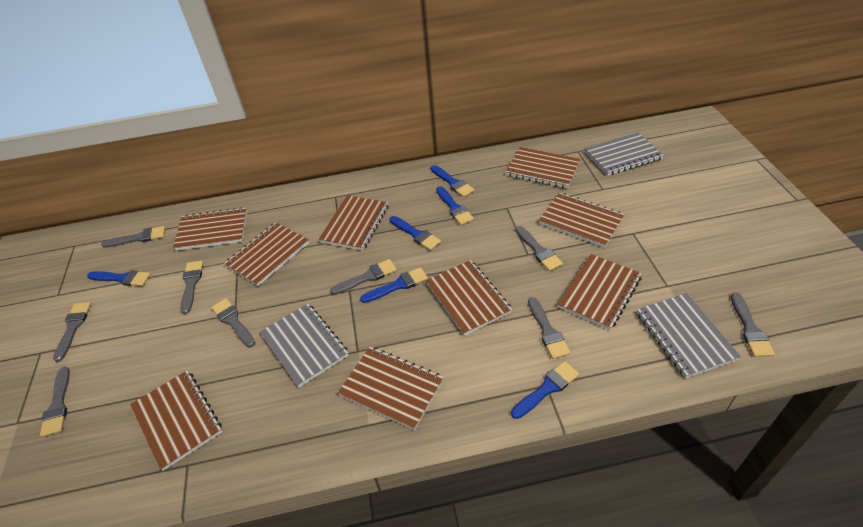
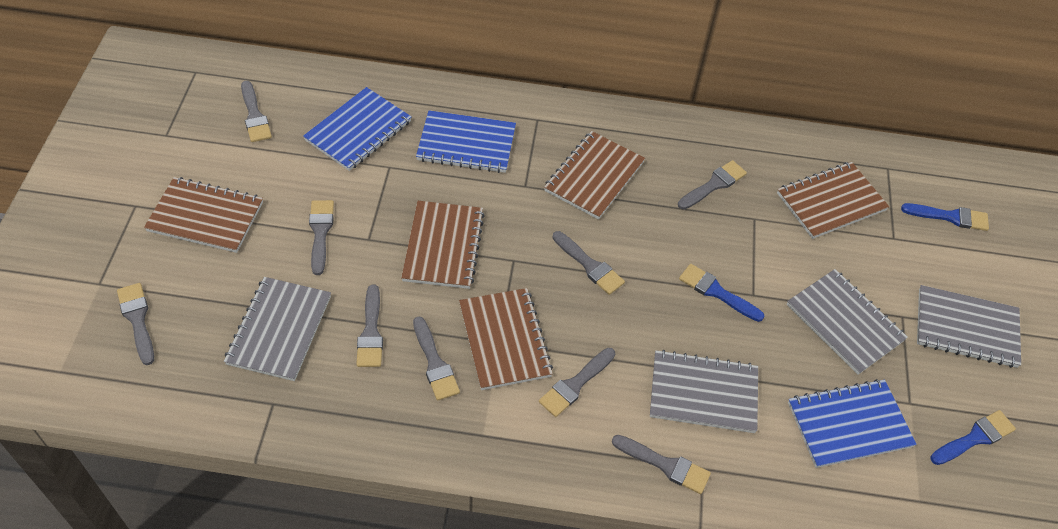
blue brush: 6 -> 3
blue notebook: 0 -> 3
brown notebook: 9 -> 5
grey notebook: 3 -> 4

